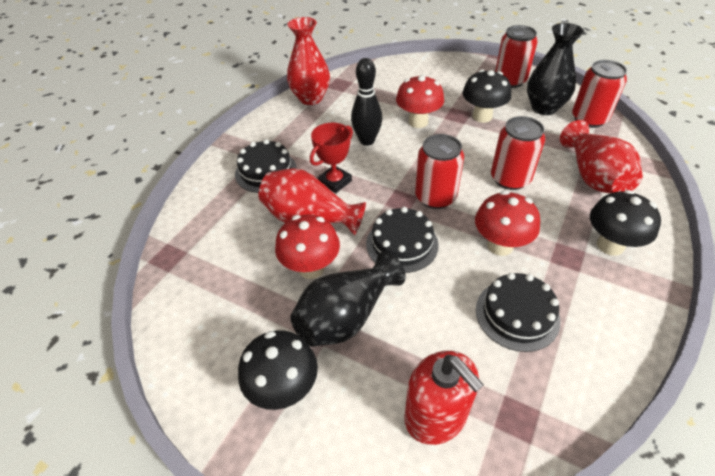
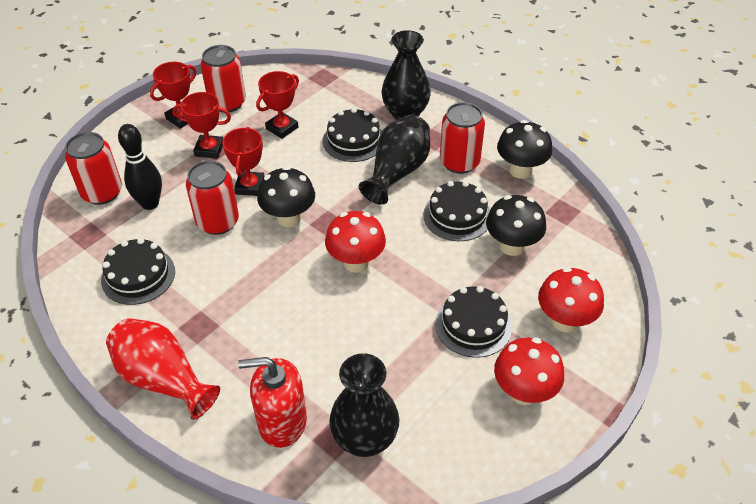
black cake: 3 -> 4
black vase: 2 -> 3
red trophy: 1 -> 4
red vase: 3 -> 1

